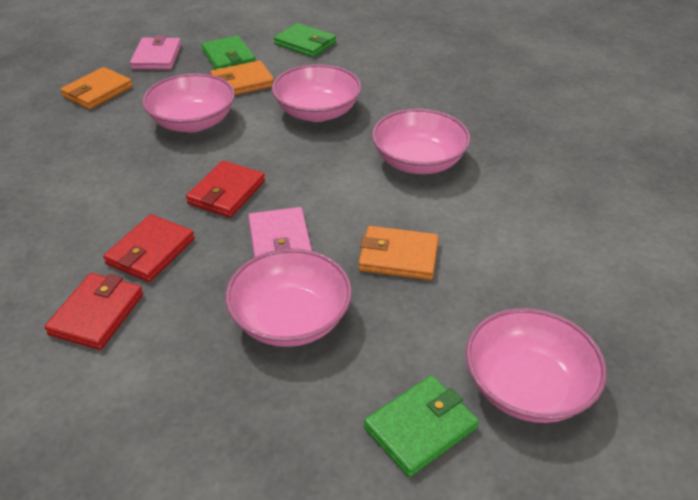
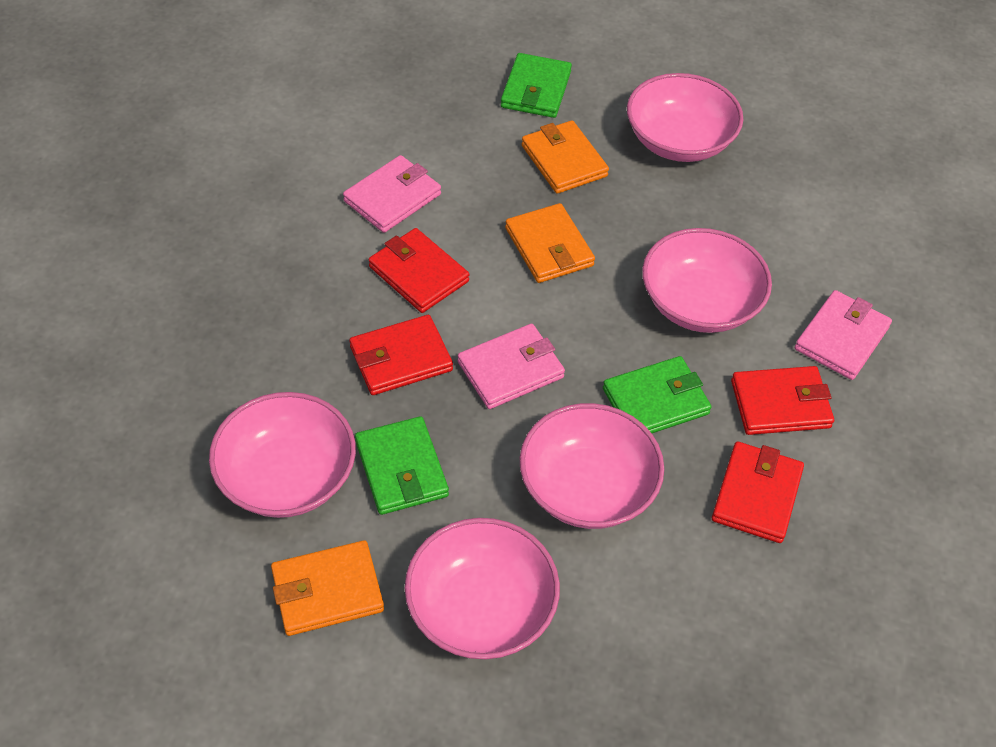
pink wallet: 2 -> 3
red wallet: 3 -> 4

